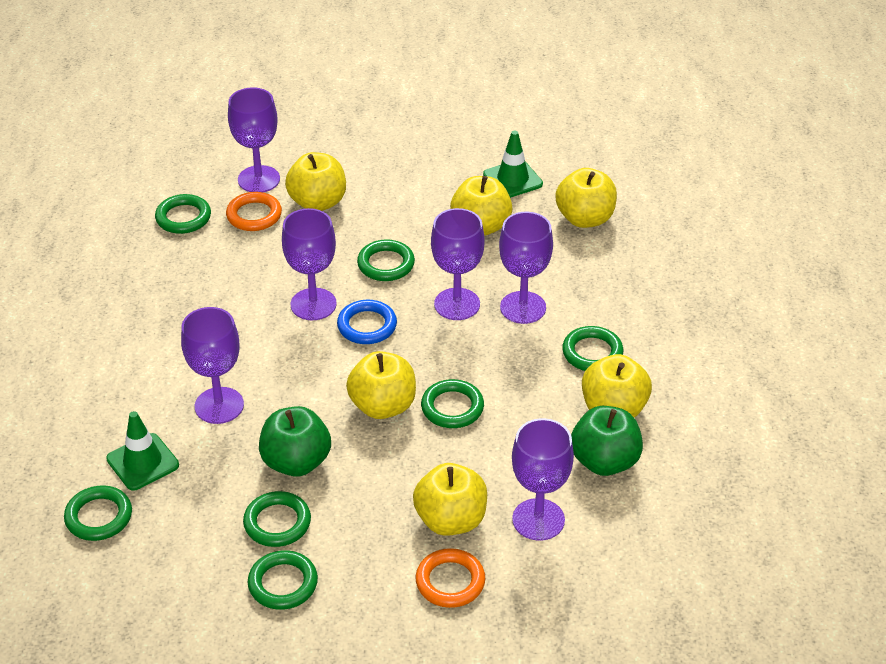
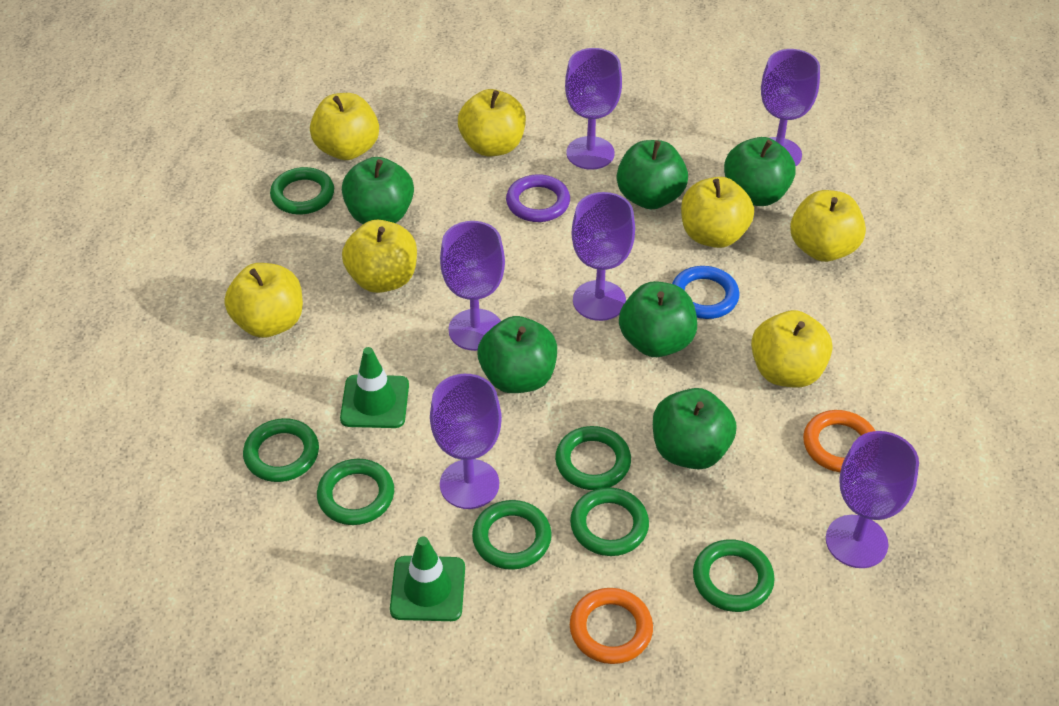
green apple: 2 -> 6
purple ring: 0 -> 1
yellow apple: 6 -> 7

